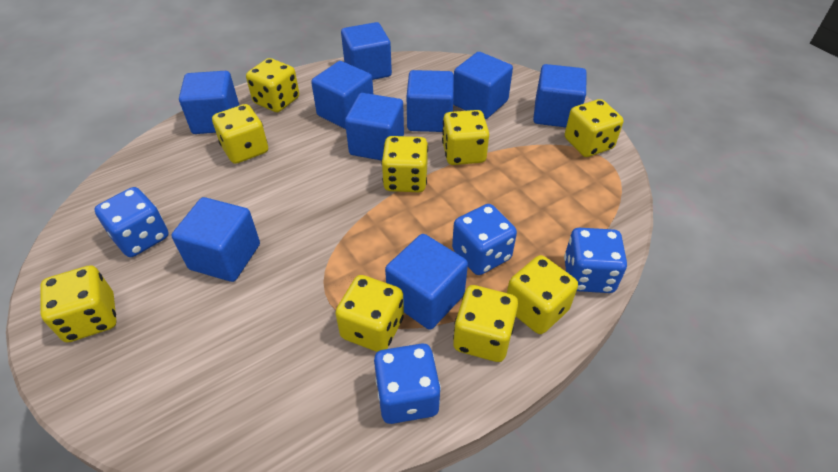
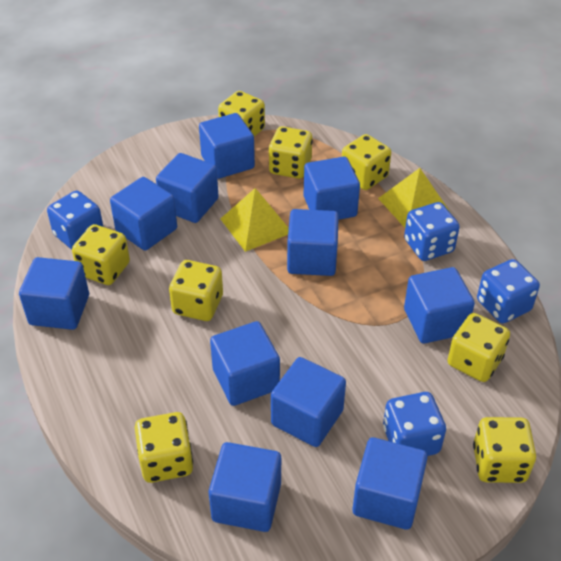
blue cube: 9 -> 11
yellow dice: 9 -> 8
yellow pyramid: 0 -> 2

